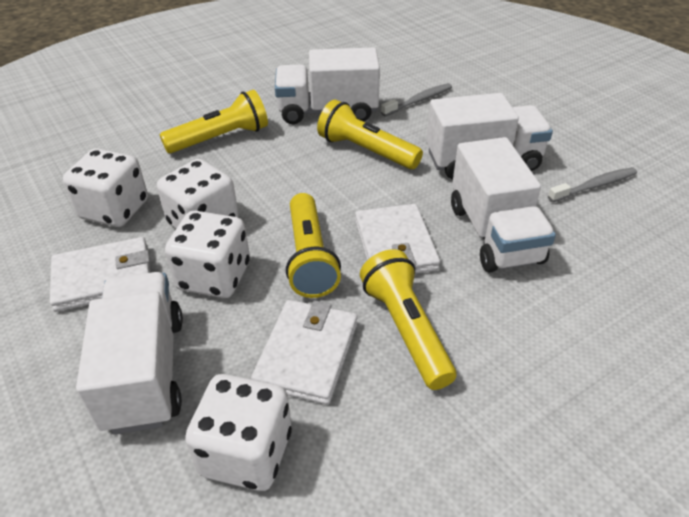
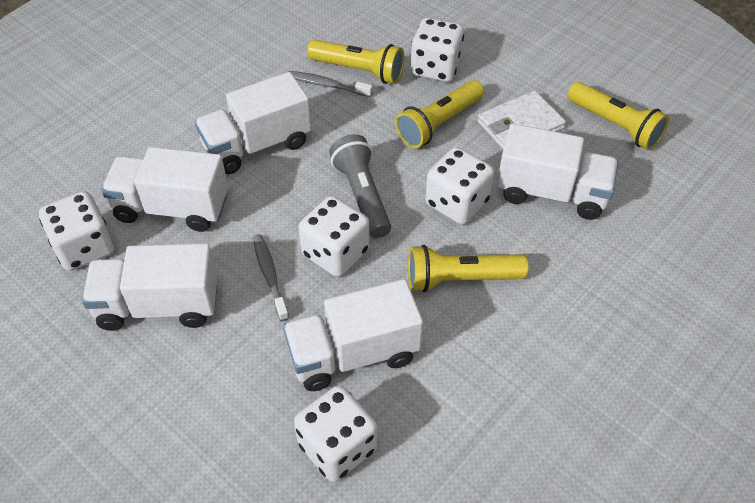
grey flashlight: 0 -> 1
white dice: 4 -> 5
white truck: 4 -> 5
white wallet: 3 -> 1

